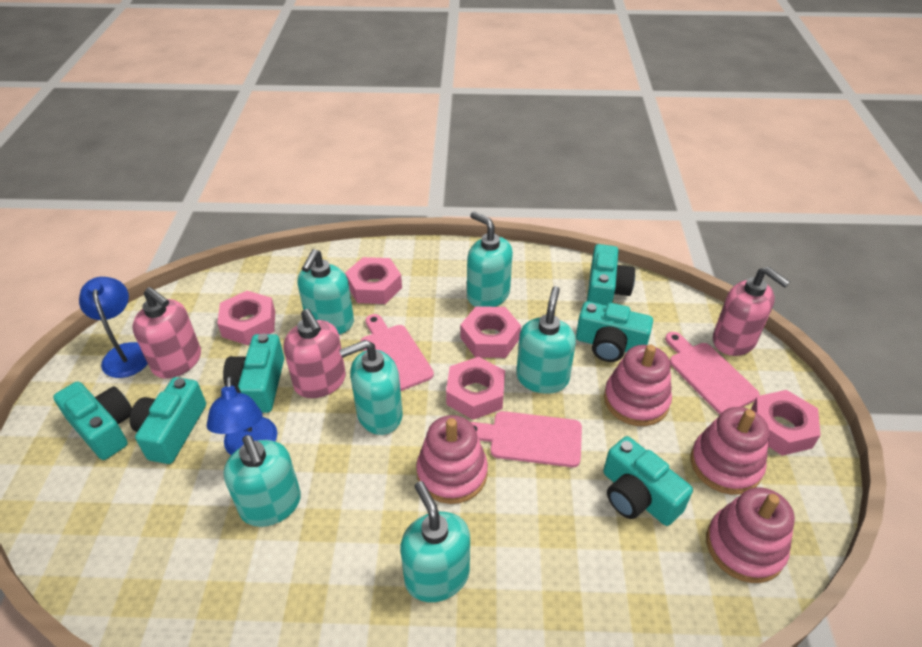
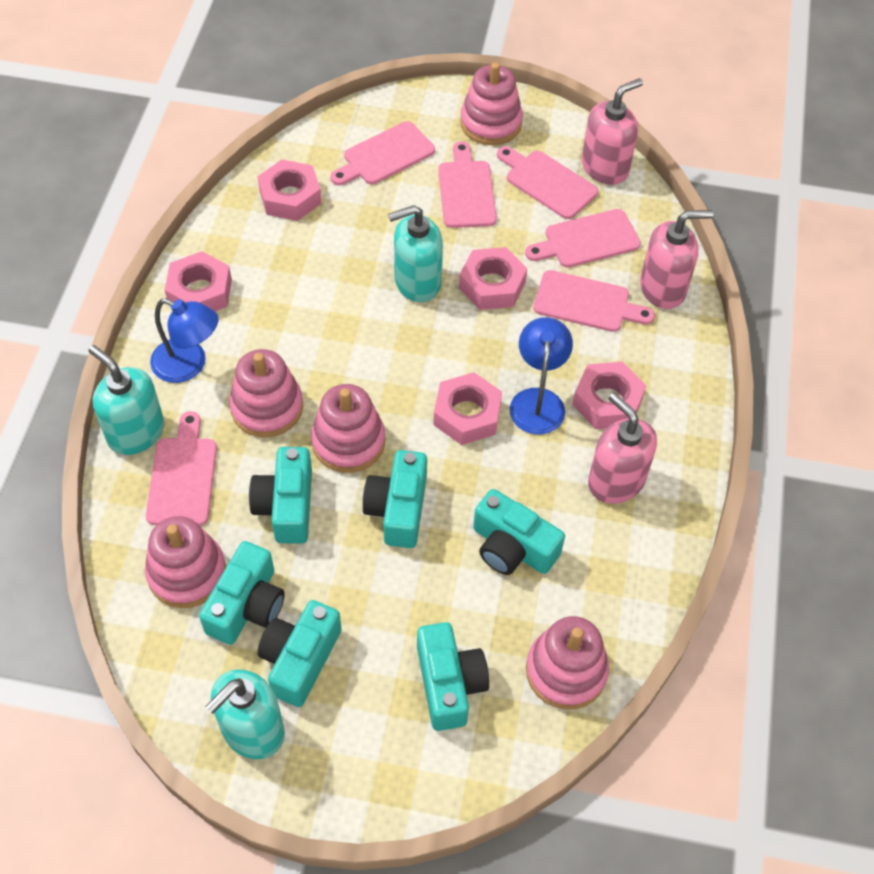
pink cutting board: 3 -> 6
pink stacking toy: 4 -> 5
turquoise soap dispenser: 6 -> 3

